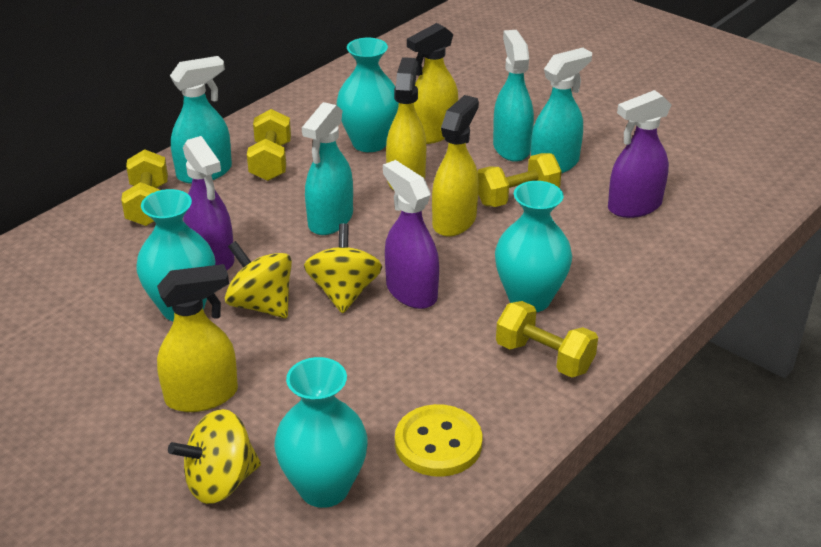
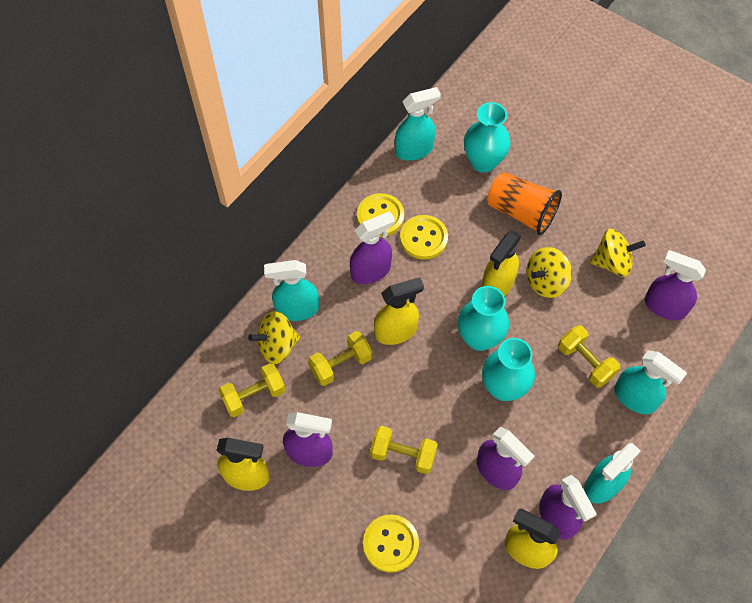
orange cup: 0 -> 1
purple spray bottle: 3 -> 5
turquoise vase: 4 -> 3
yellow button: 1 -> 3

